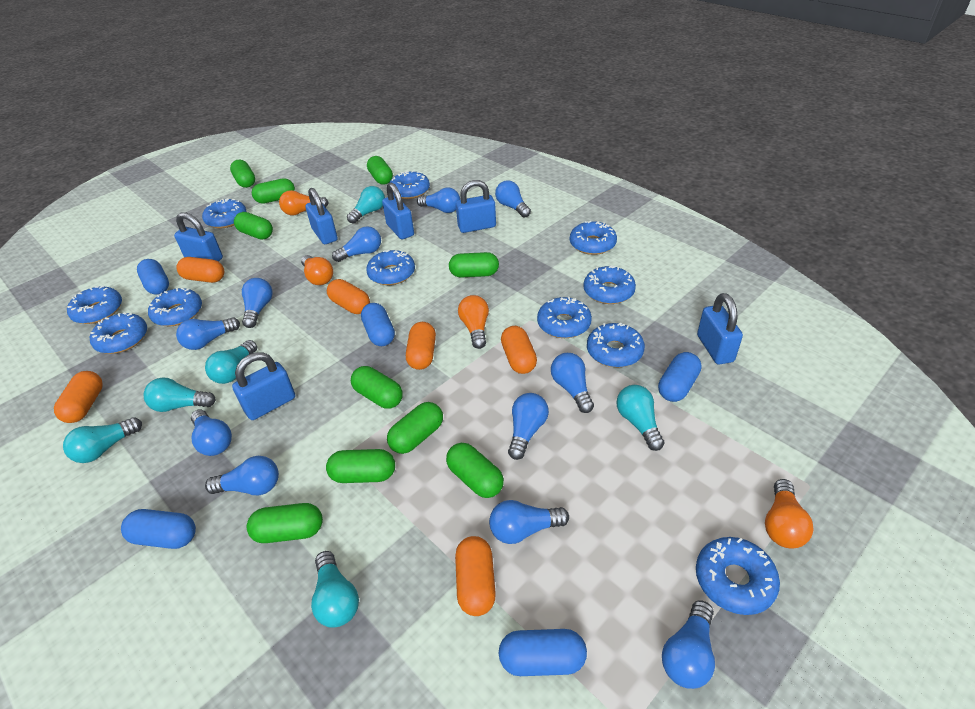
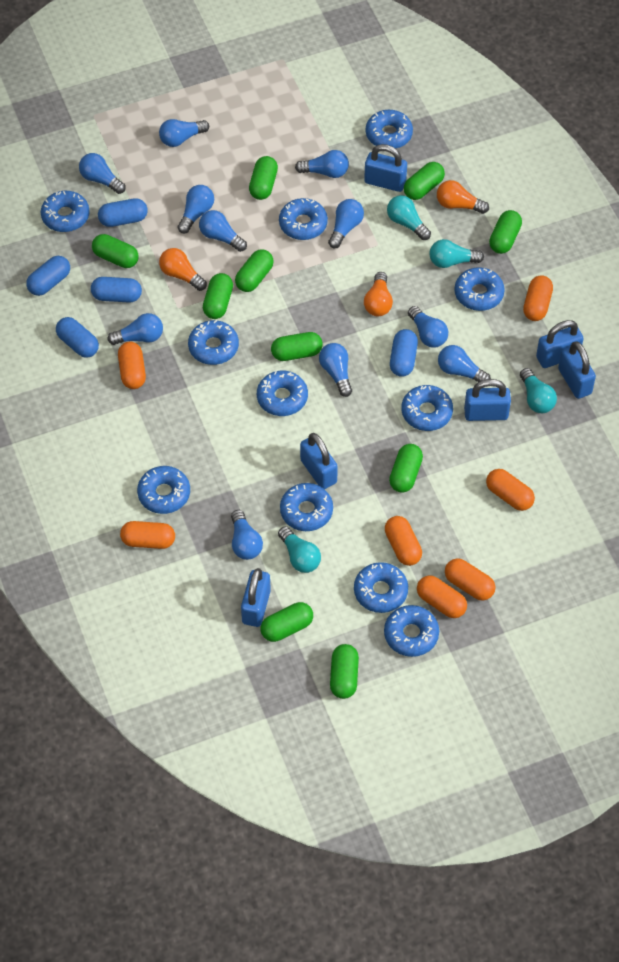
orange capsule: 6 -> 7
orange light bulb: 4 -> 3
turquoise light bulb: 6 -> 4

